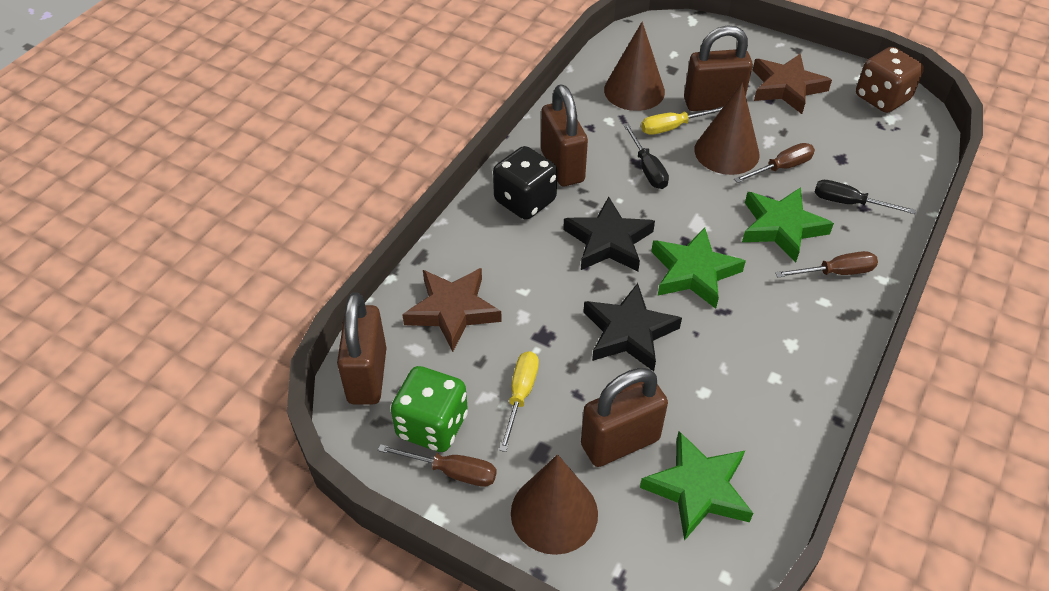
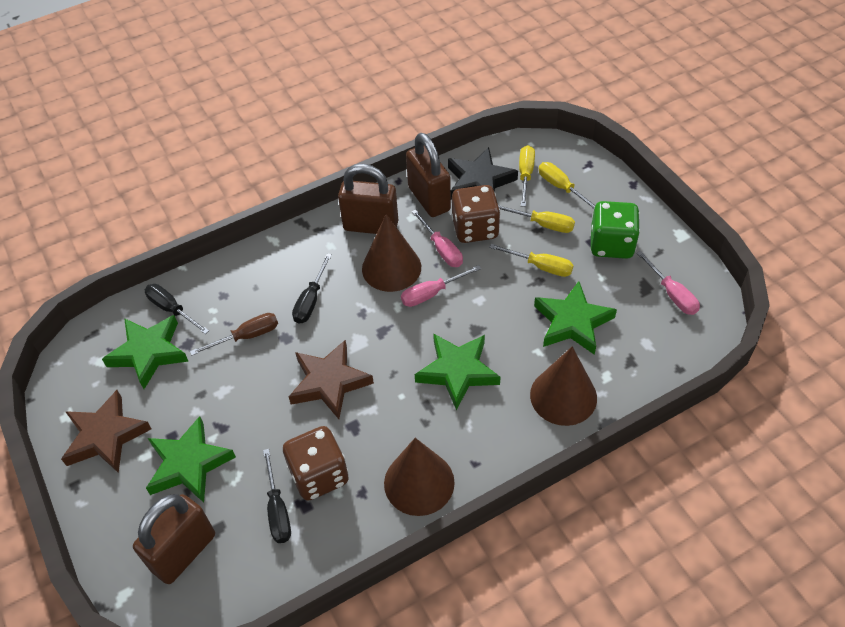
black dice: 1 -> 0
black screwdriver: 2 -> 3
black star: 2 -> 1
brown dice: 1 -> 2
brown padlock: 4 -> 3
brown screwdriver: 3 -> 1
green star: 3 -> 4
pink screwdriver: 0 -> 3
yellow screwdriver: 2 -> 4

